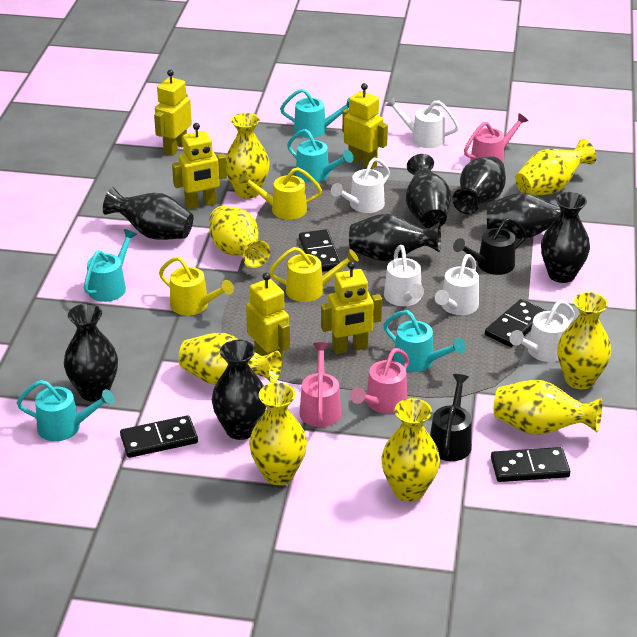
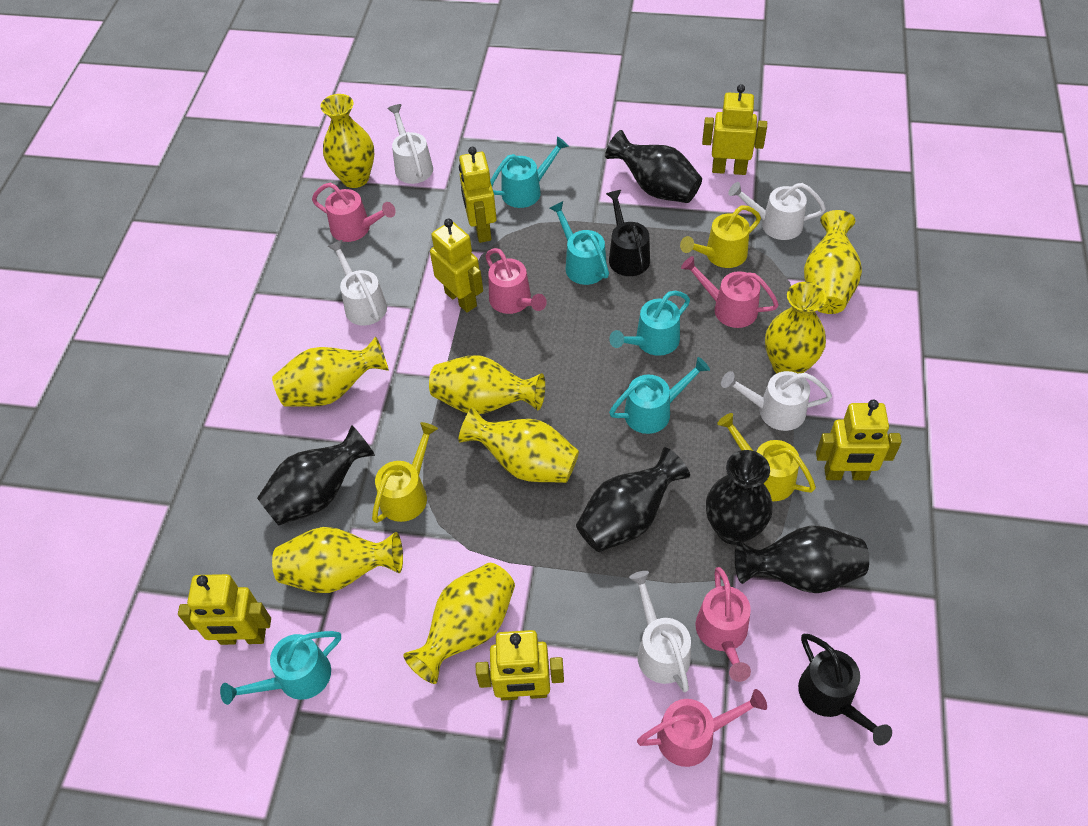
black domino: 4 -> 0
black vase: 8 -> 5
pink watering can: 3 -> 5
yellow robot: 5 -> 6

